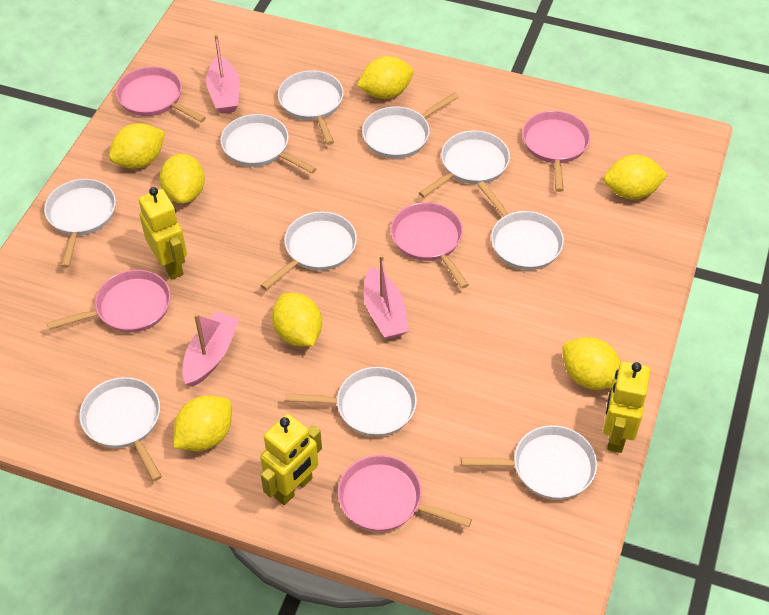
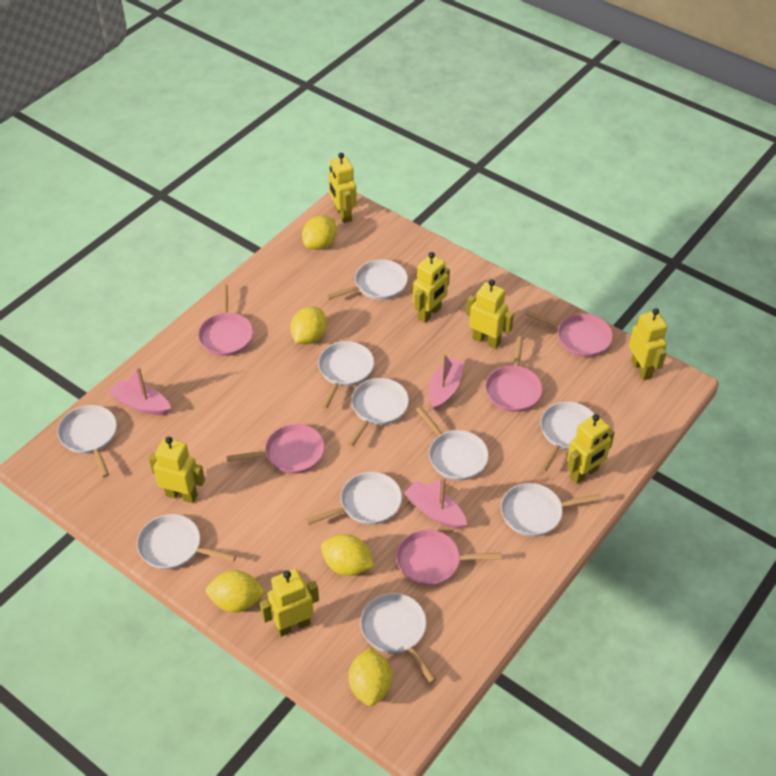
yellow lemon: 7 -> 5
yellow robot: 3 -> 7

